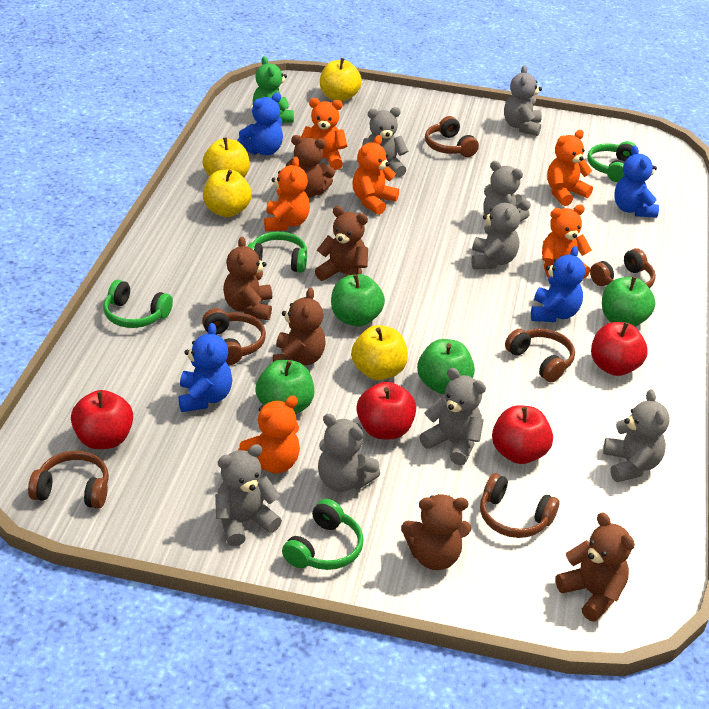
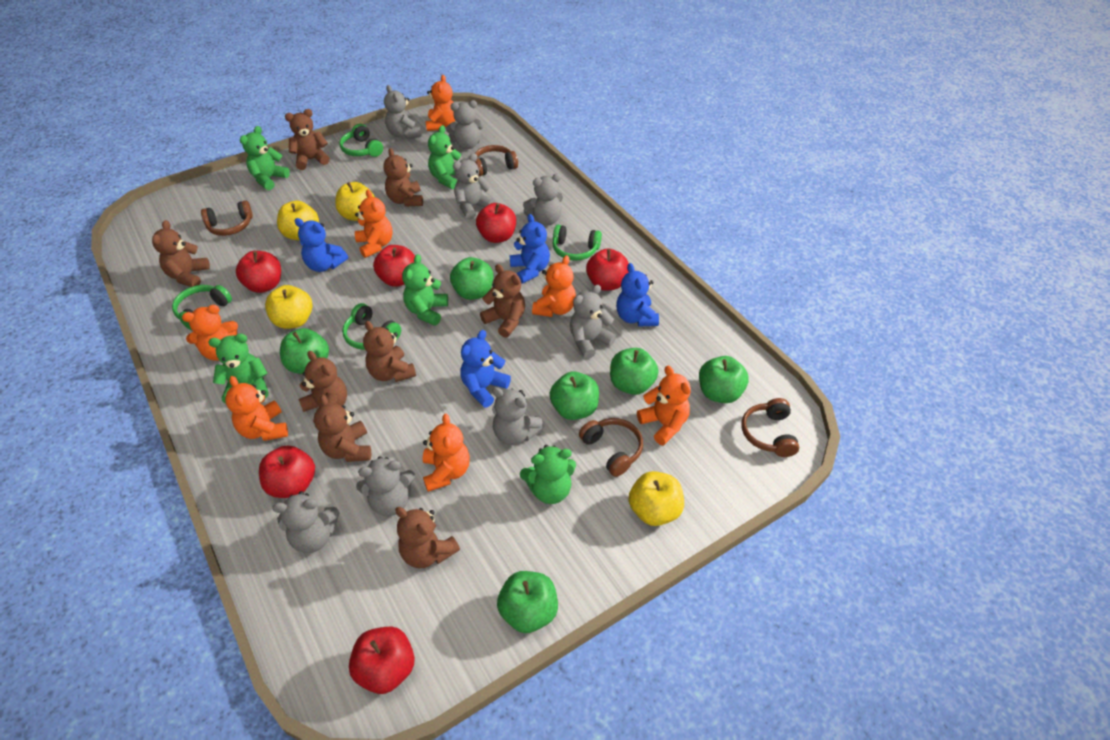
brown headphones: 6 -> 4
brown teddy bear: 6 -> 8
green apple: 4 -> 6
green teddy bear: 1 -> 5
orange teddy bear: 6 -> 7
red apple: 4 -> 6

